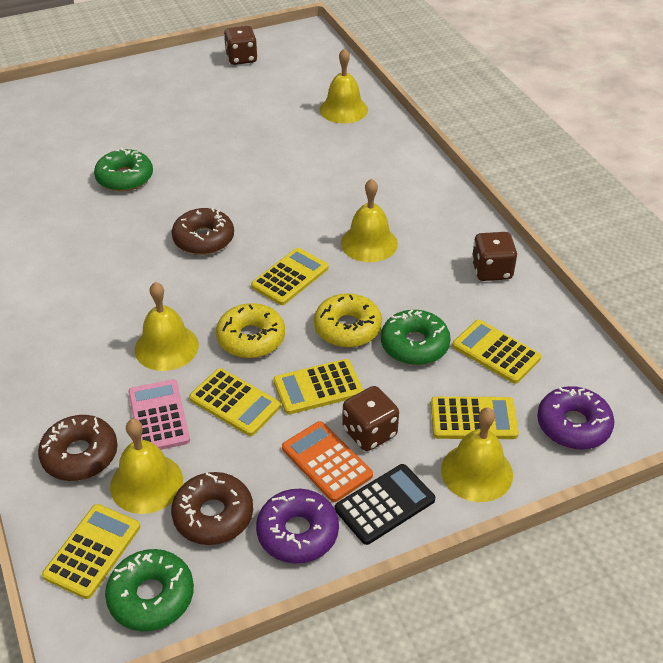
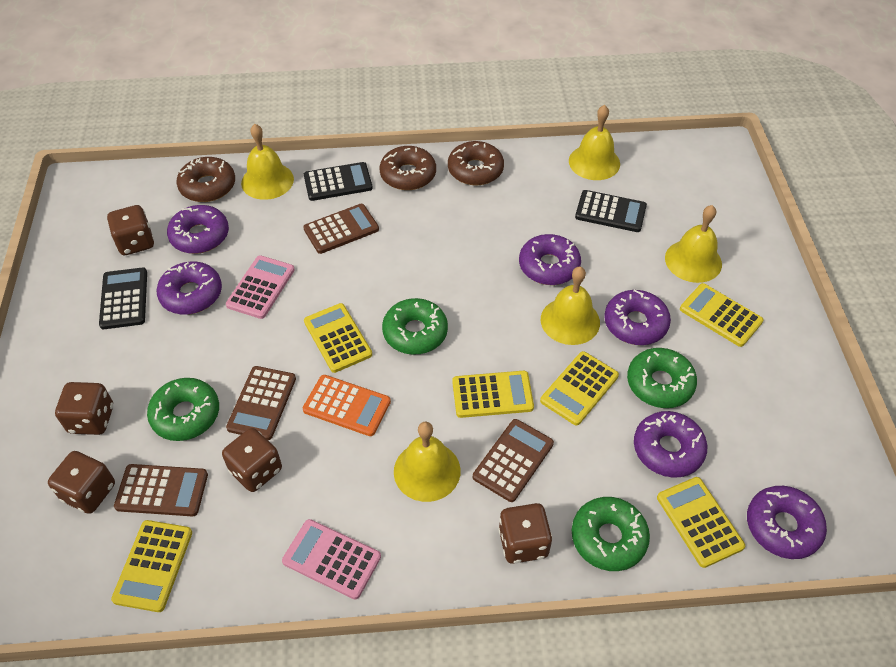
black calculator: 1 -> 3
brown calculator: 0 -> 4
brown dice: 3 -> 5
green donut: 3 -> 4
pink calculator: 1 -> 2
purple donut: 2 -> 6
yellow donut: 2 -> 0

